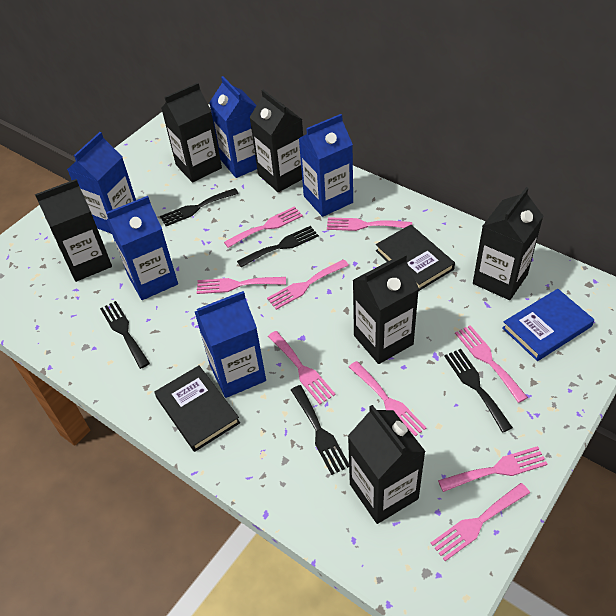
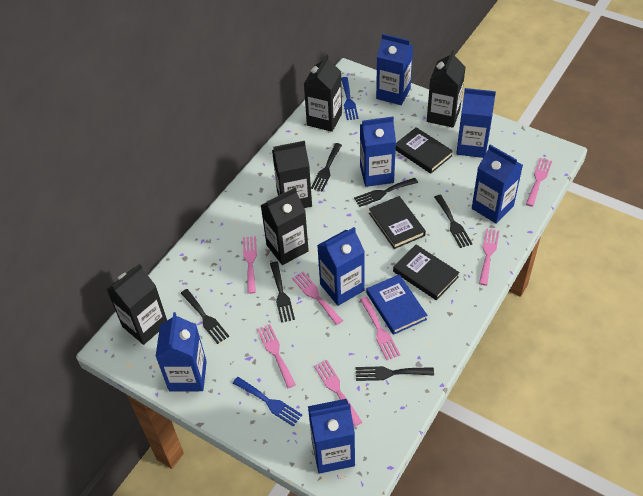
black book: 2 -> 3
black carton: 6 -> 5
black fork: 5 -> 6
blue carton: 5 -> 7
blue fork: 0 -> 2
pink fork: 9 -> 7

